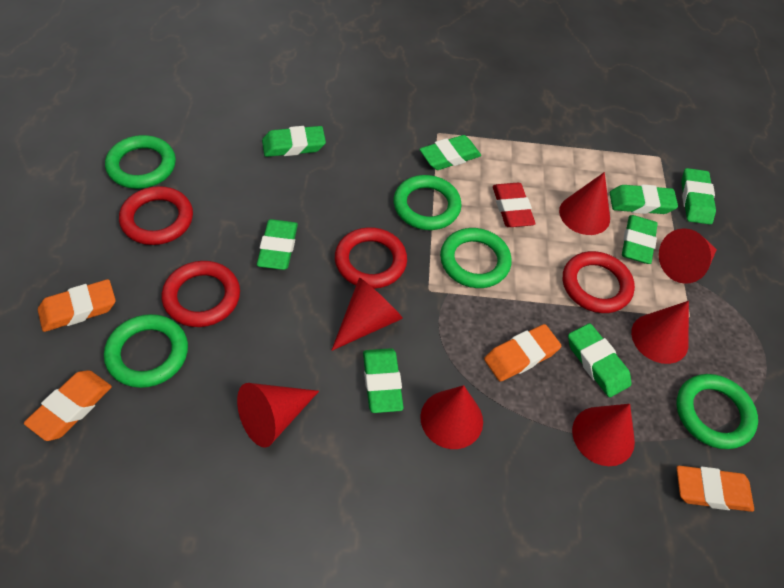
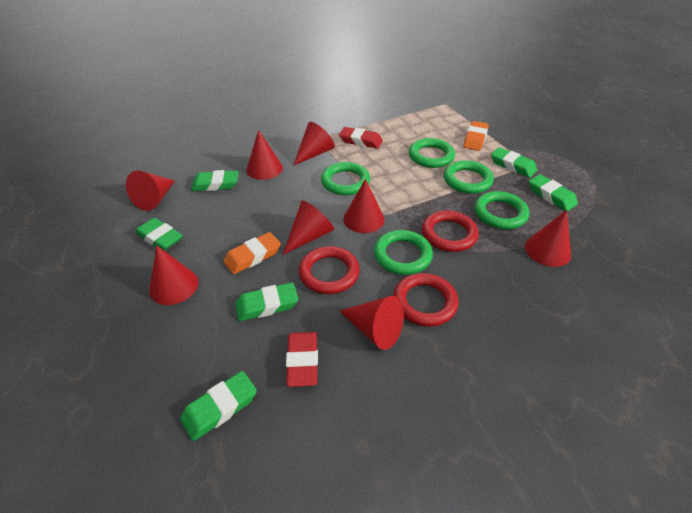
green eraser: 8 -> 6
orange eraser: 4 -> 2
red cone: 7 -> 8
red eraser: 1 -> 2
red ring: 4 -> 3

